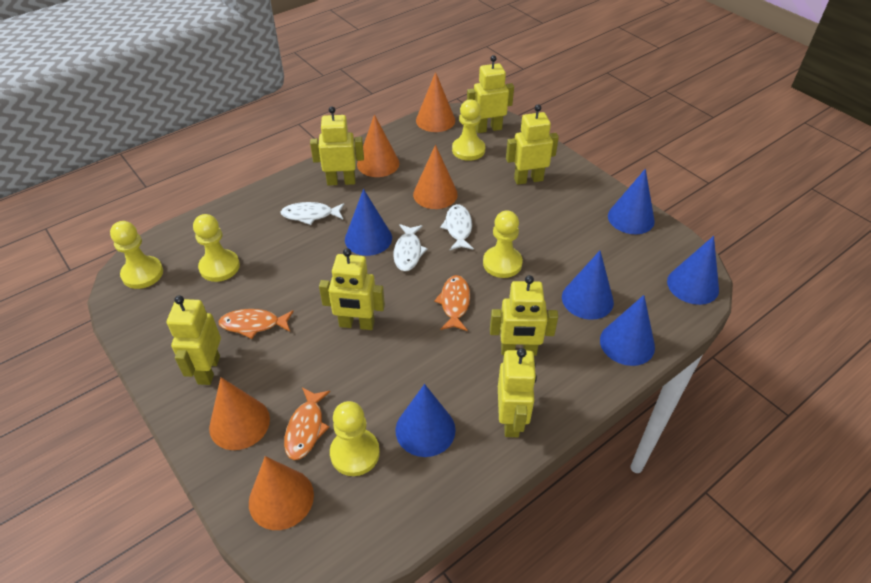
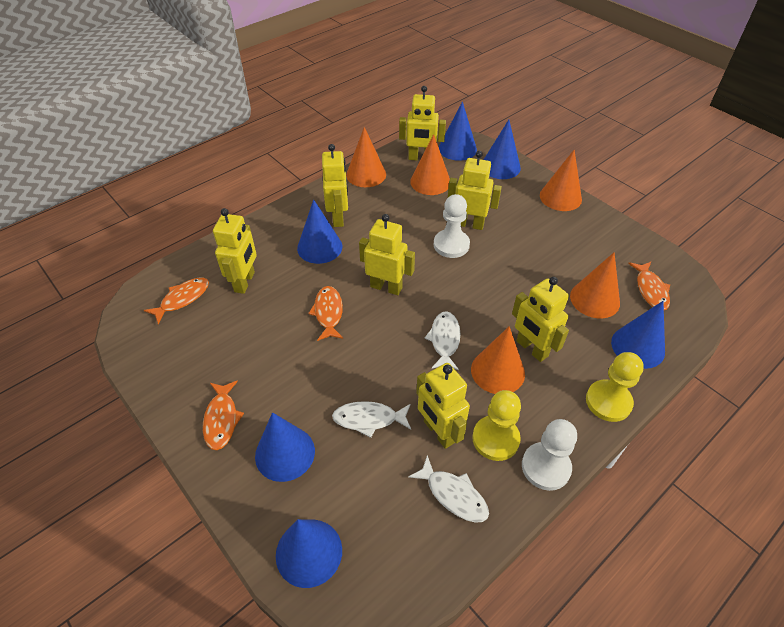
orange fish: 3 -> 4
white pawn: 0 -> 2
yellow pawn: 5 -> 2

